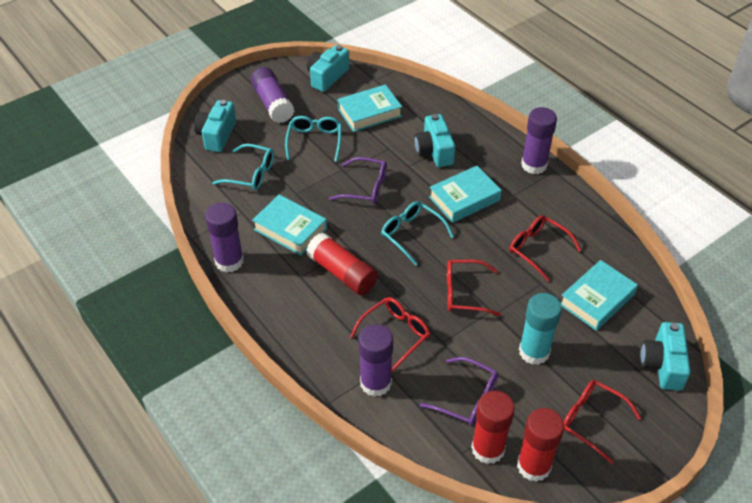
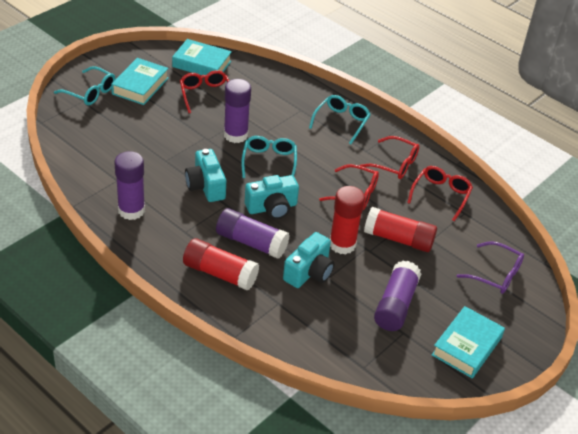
purple glasses: 2 -> 1
turquoise book: 4 -> 3
turquoise camera: 4 -> 3
turquoise glue stick: 1 -> 0

